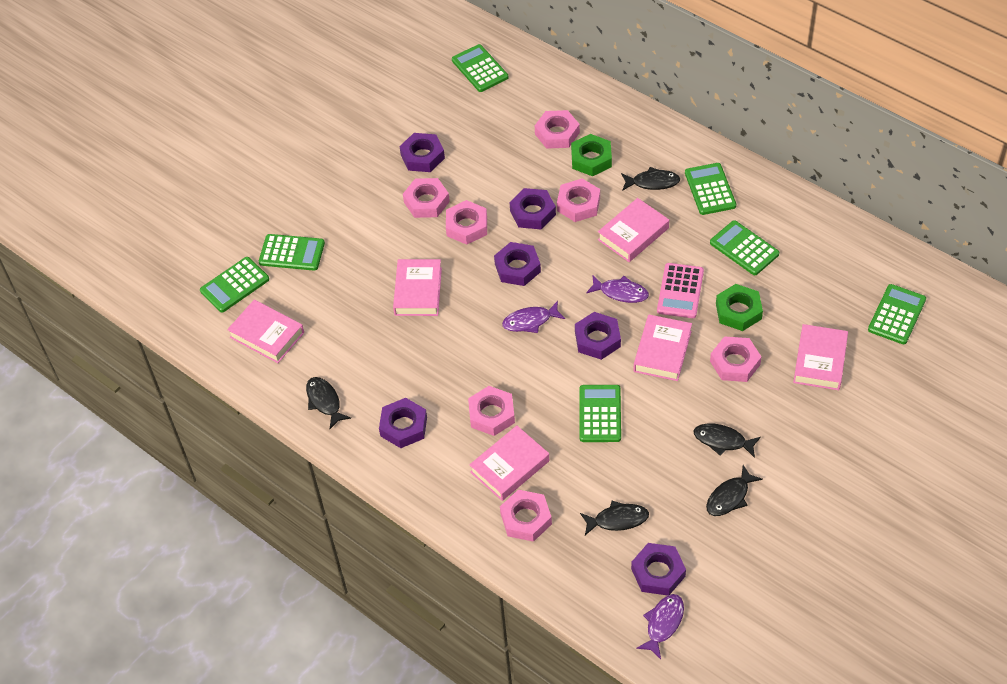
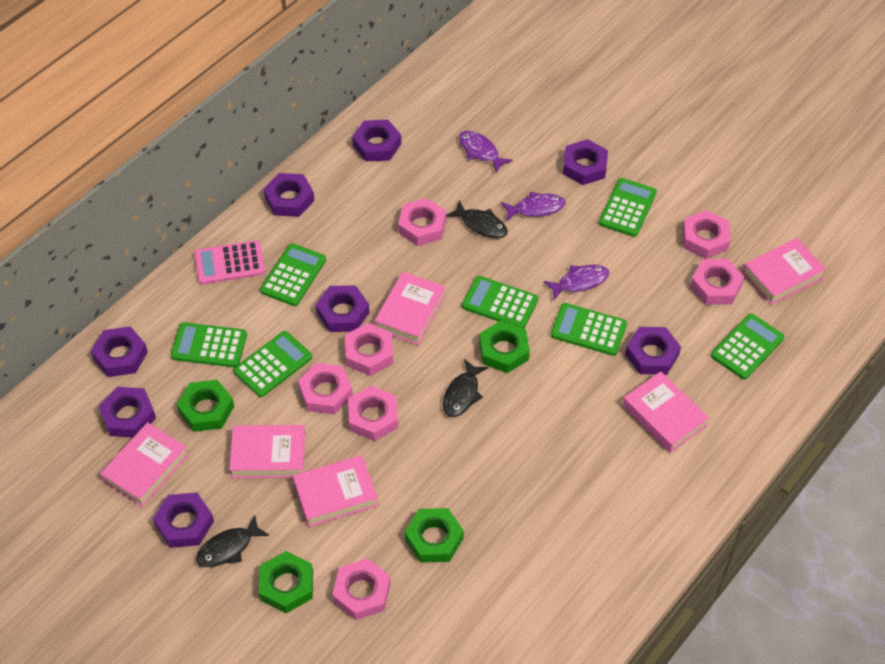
black fish: 5 -> 3
green nut: 2 -> 4
purple nut: 6 -> 8

